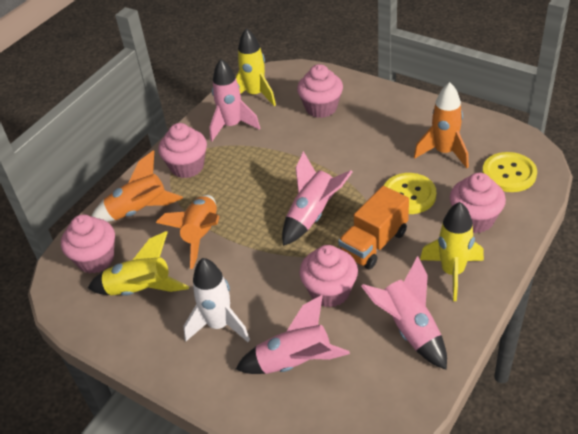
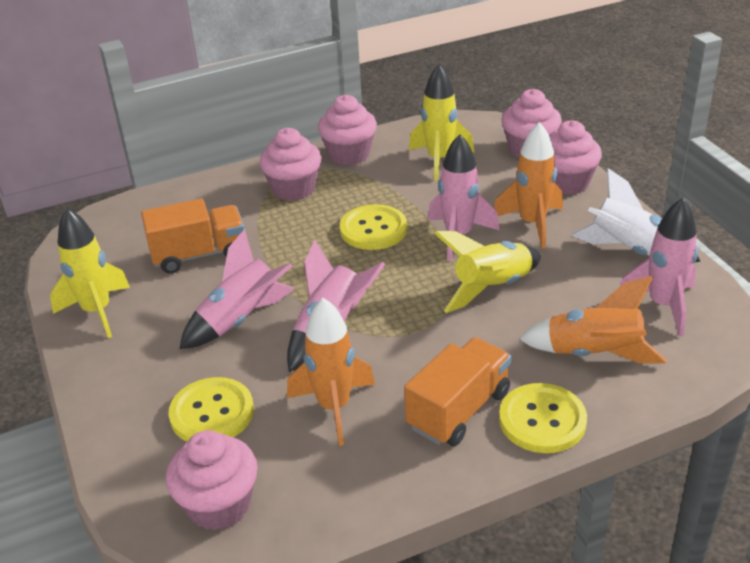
orange truck: 1 -> 2
yellow button: 2 -> 3

